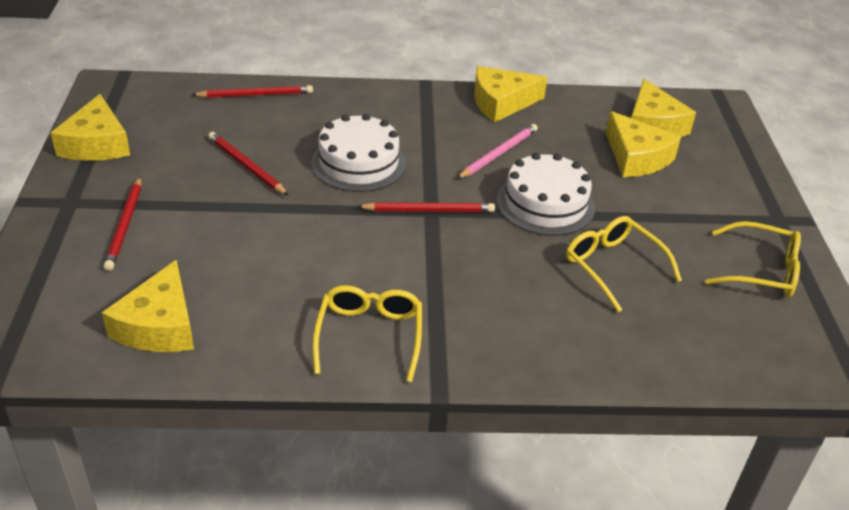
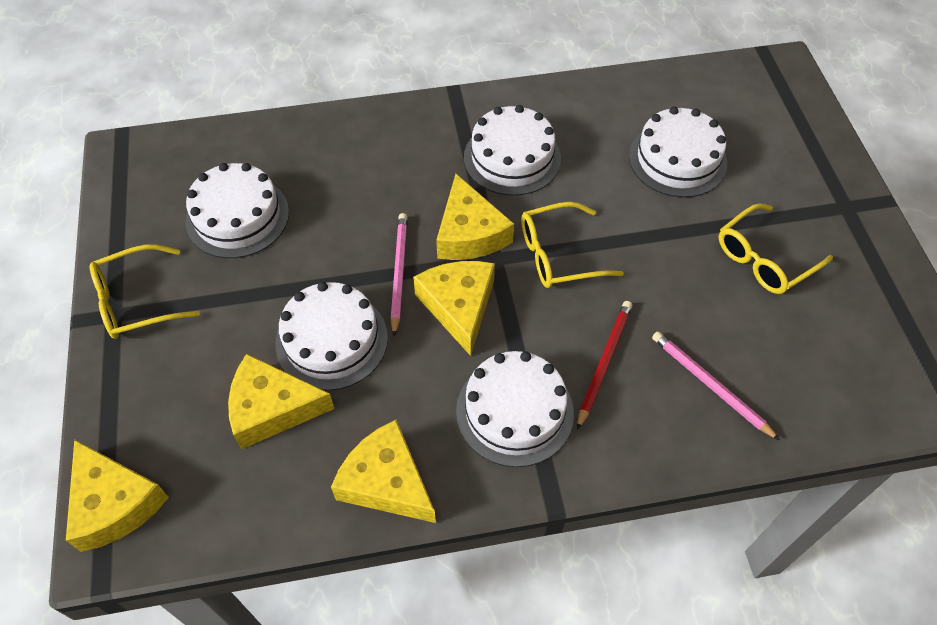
pink pencil: 1 -> 2
red pencil: 4 -> 1
white cake: 2 -> 5

